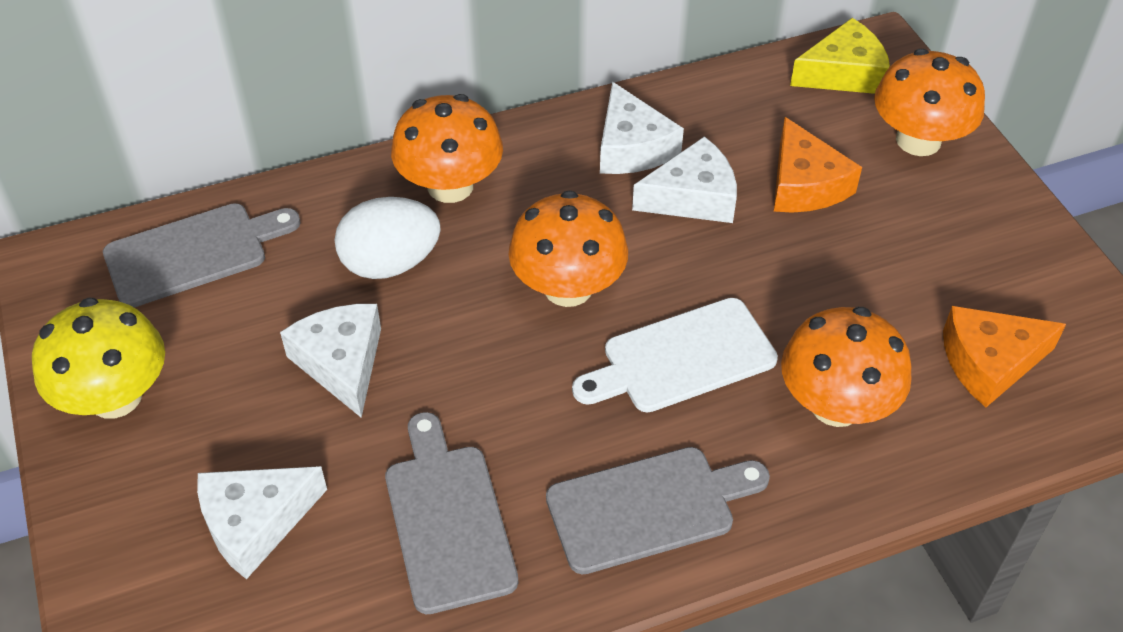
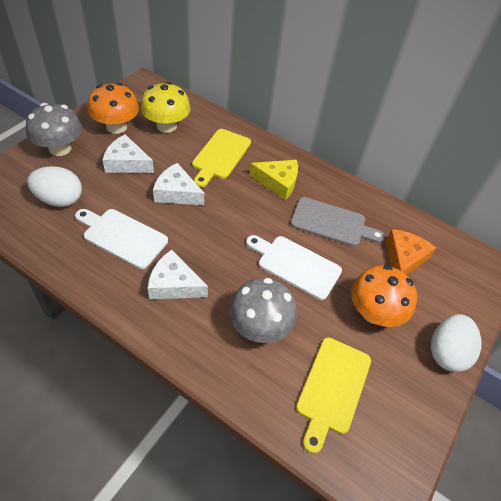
grey cutting board: 3 -> 1
grey mushroom: 0 -> 2
orange cheese: 2 -> 1
orange mushroom: 4 -> 2
white cheese: 4 -> 3
white cutting board: 1 -> 2
white egg: 1 -> 2
yellow cutting board: 0 -> 2

